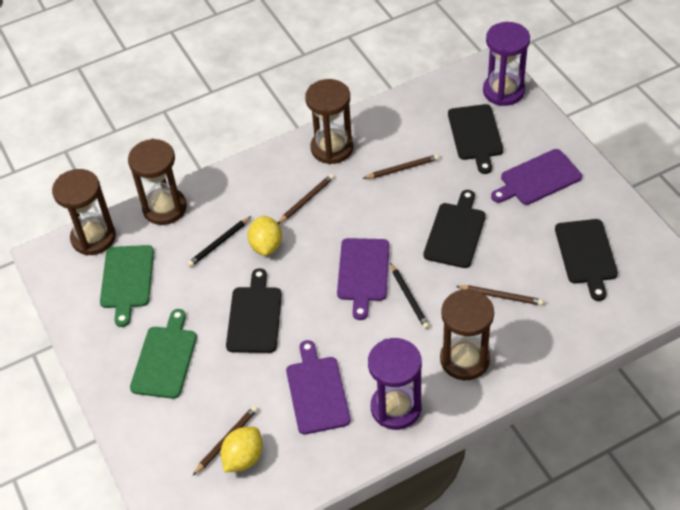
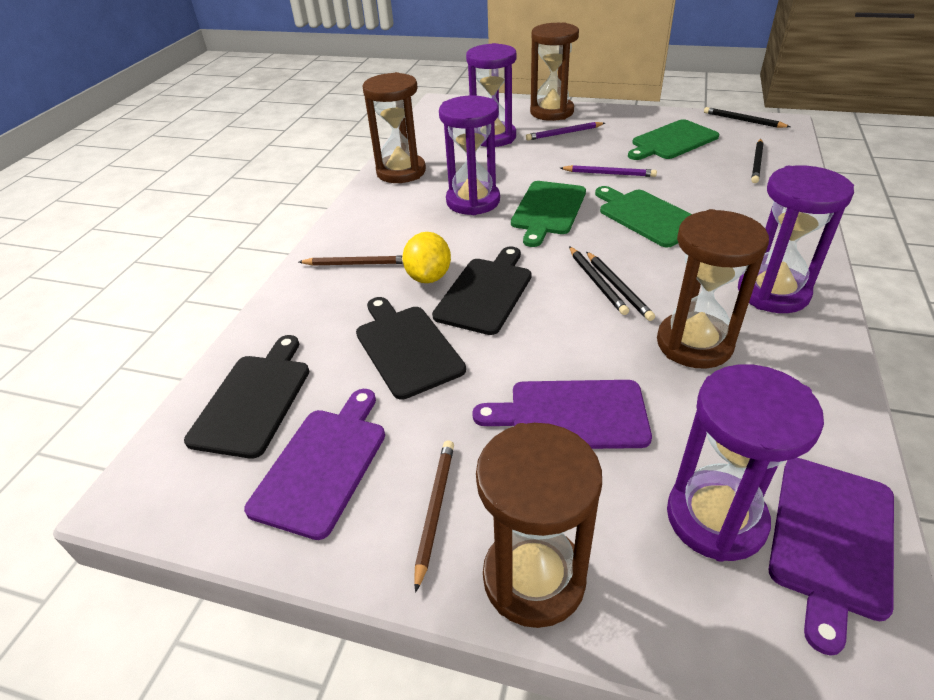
black cutting board: 4 -> 3
black pencil: 2 -> 4
brown pencil: 4 -> 2
green cutting board: 2 -> 3
purple hourglass: 2 -> 4
purple pencil: 0 -> 2
yellow lemon: 2 -> 1

